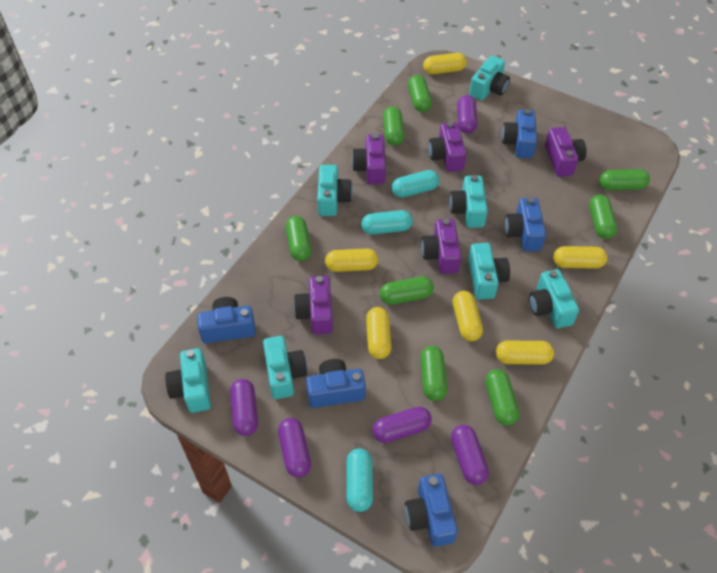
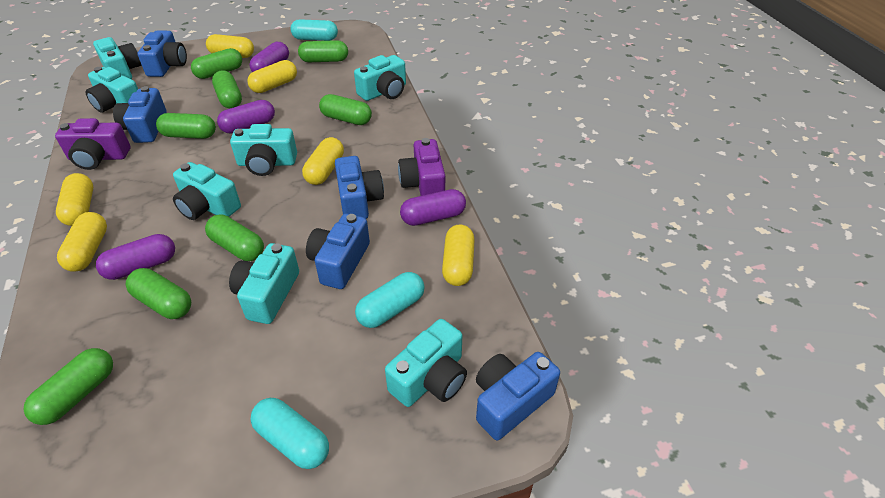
purple camera: 5 -> 2
purple capsule: 5 -> 4

